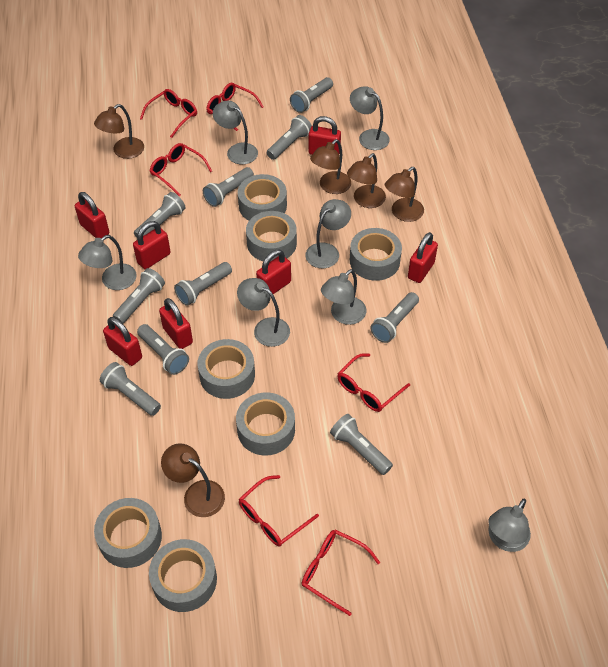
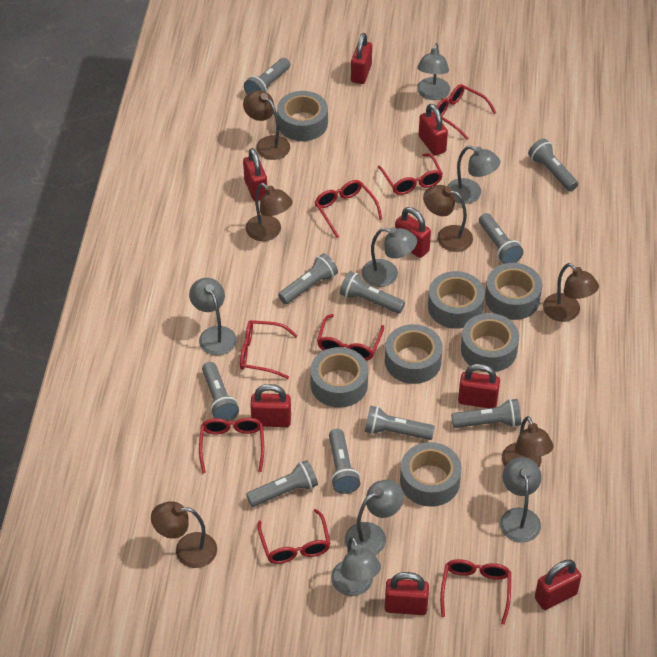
brown lamp: 5 -> 6
red glasses: 6 -> 8
red padlock: 7 -> 8

